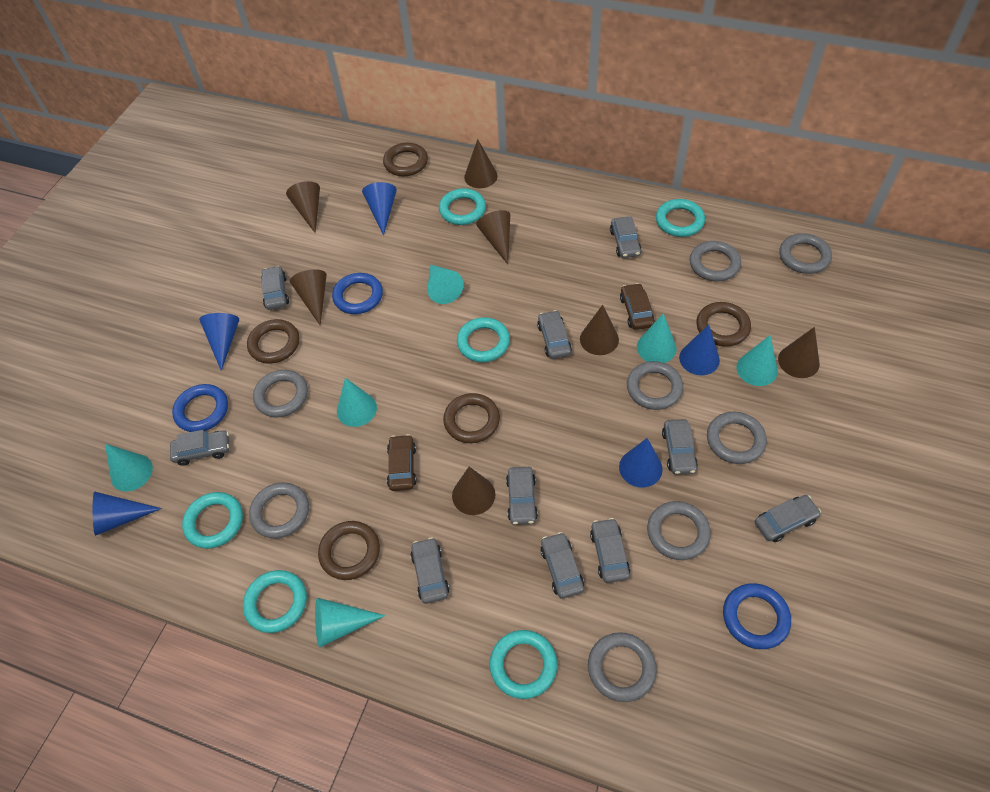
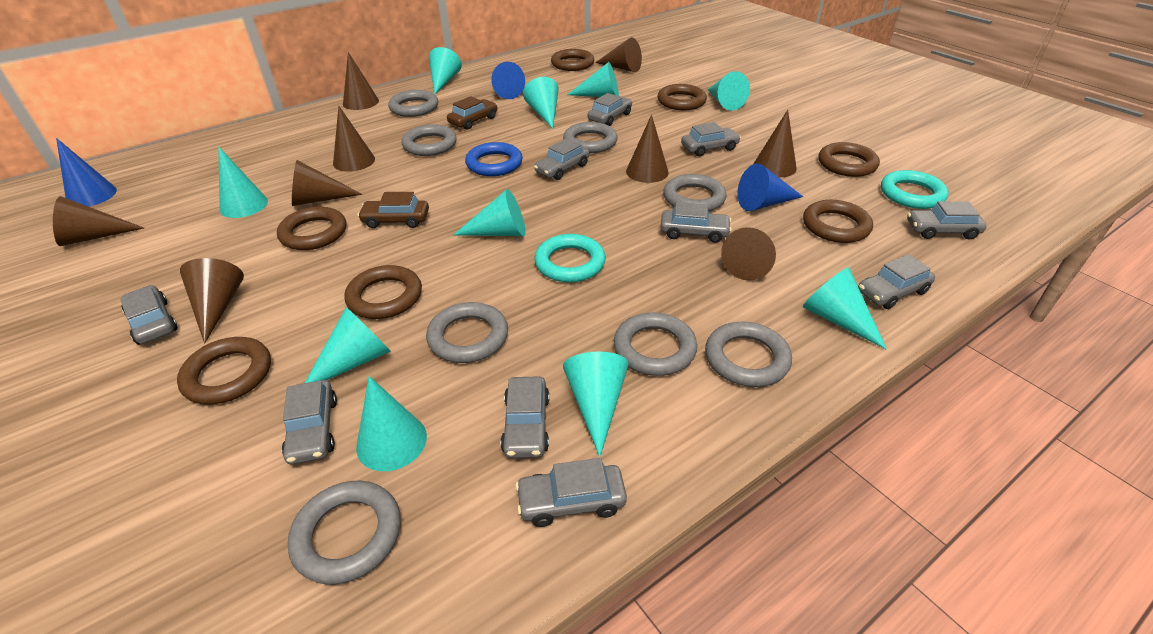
blue cone: 5 -> 3
blue ring: 3 -> 1
brown cone: 7 -> 9
brown ring: 5 -> 7
turquoise cone: 6 -> 10
turquoise ring: 6 -> 2

